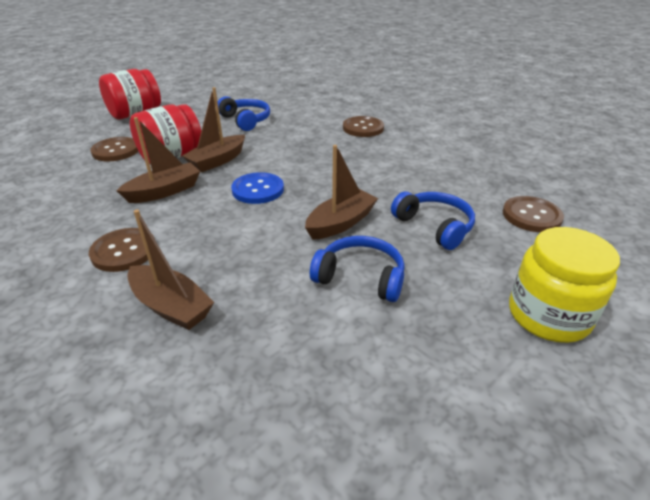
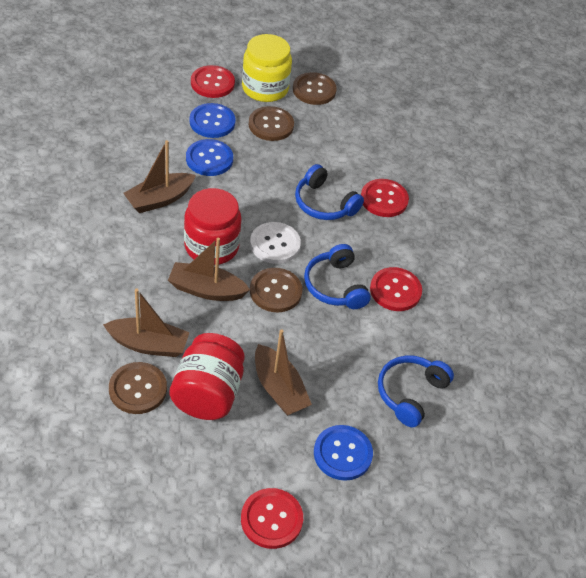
blue button: 1 -> 3
red button: 0 -> 4
white button: 0 -> 1

